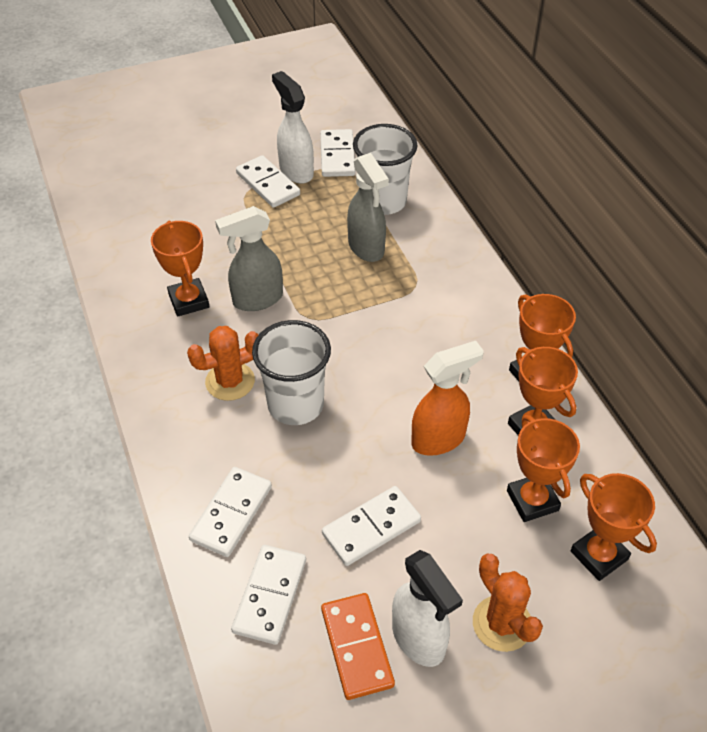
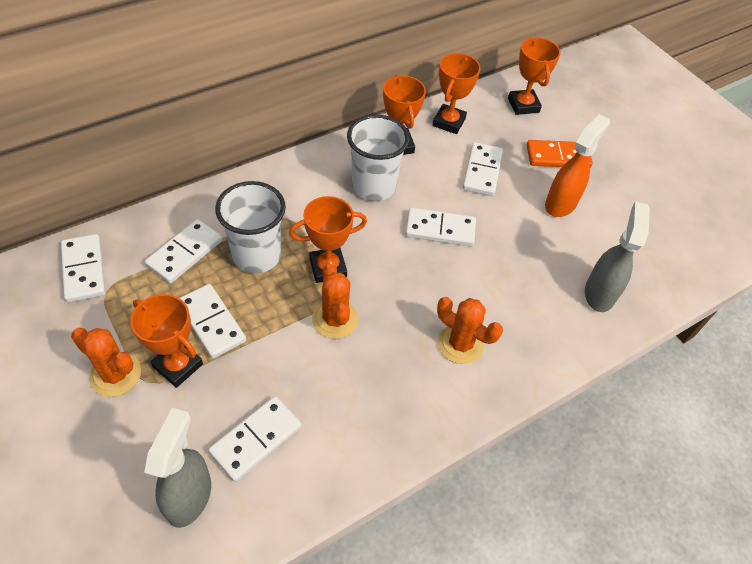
orange cactus: 2 -> 3
white domino: 5 -> 6
white spray bottle: 2 -> 0

